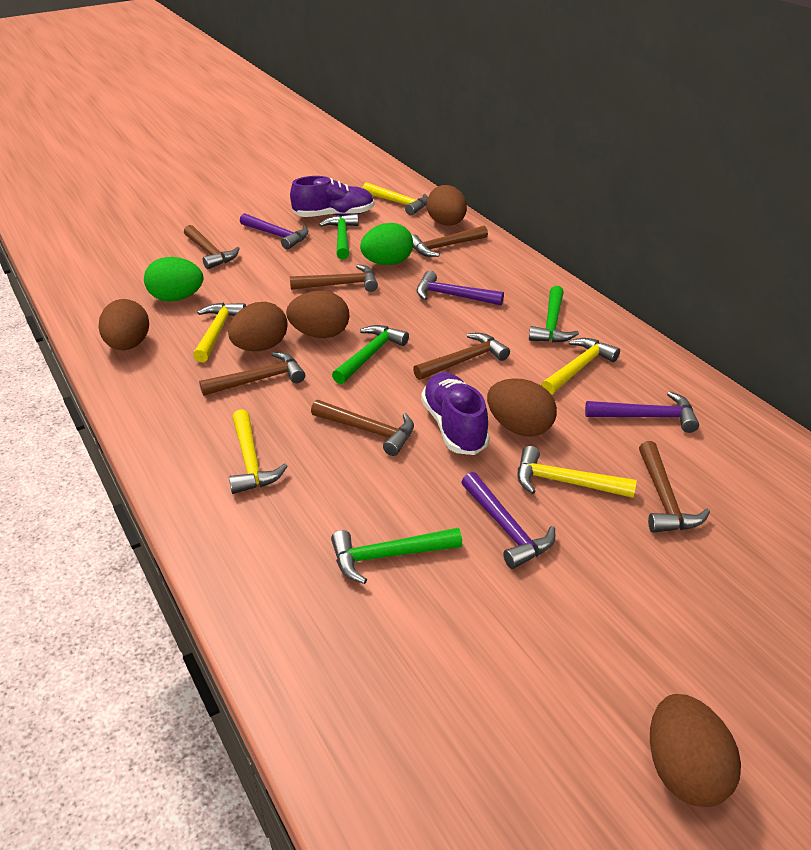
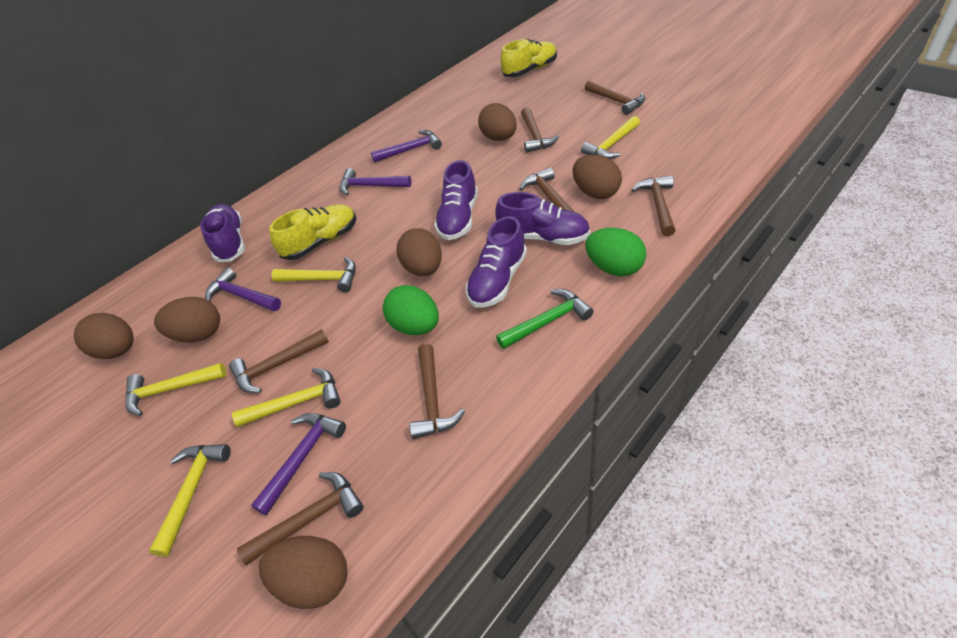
green hammer: 4 -> 1
purple shoe: 2 -> 4
yellow shoe: 0 -> 2

